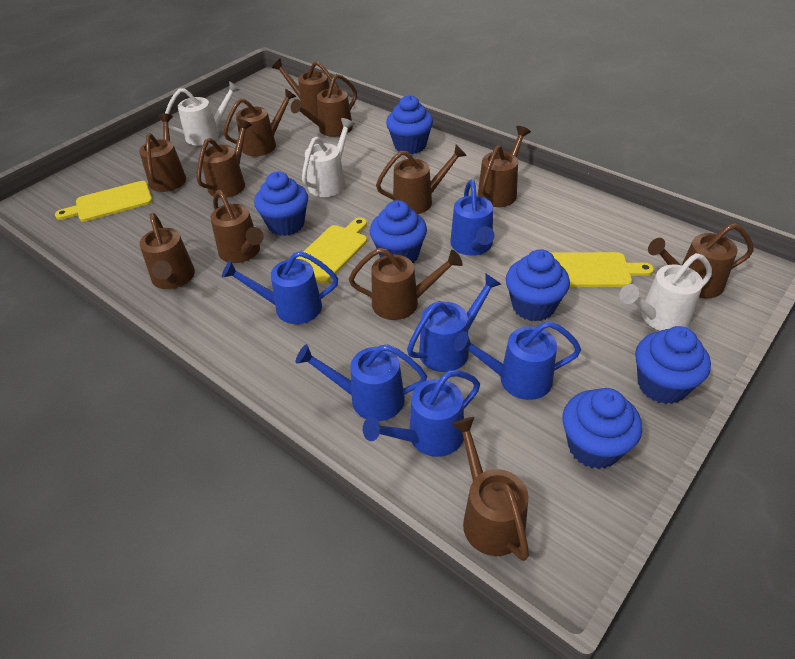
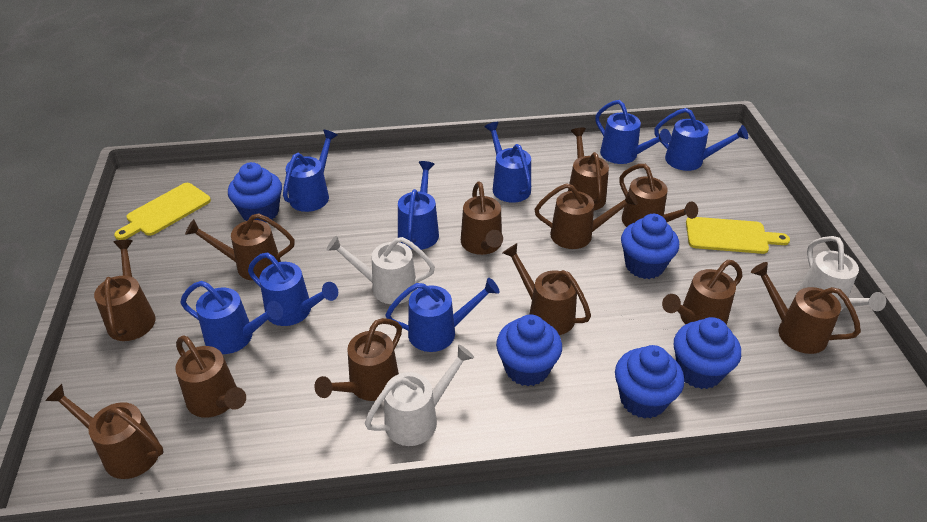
blue cupcake: 6 -> 5
blue watering can: 6 -> 8
yellow cutting board: 3 -> 2

